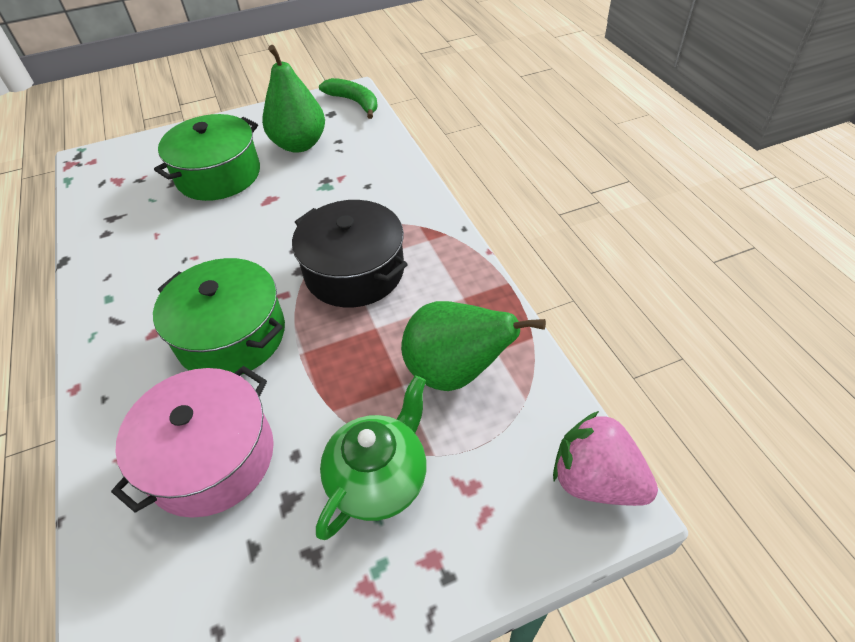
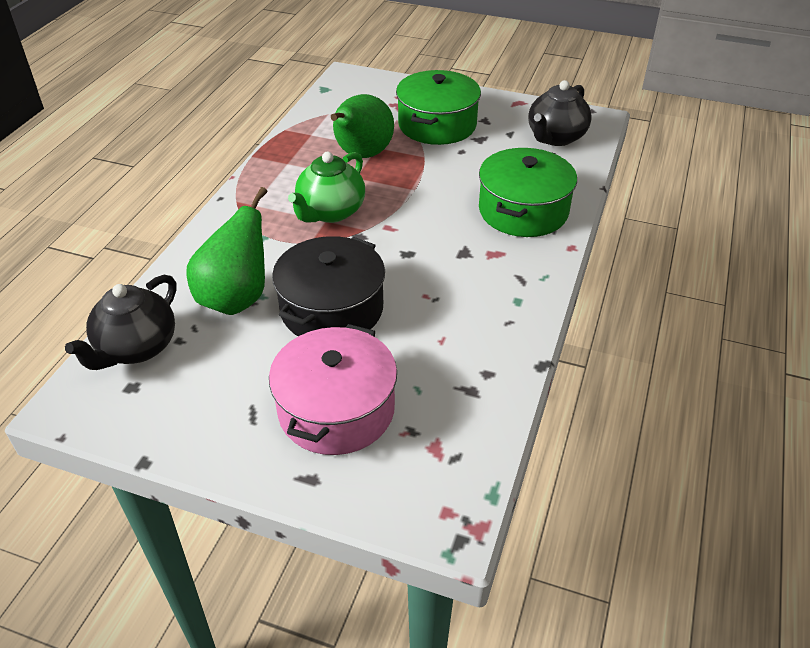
black teapot: 0 -> 2
green banana: 1 -> 0
pink strawberry: 1 -> 0

